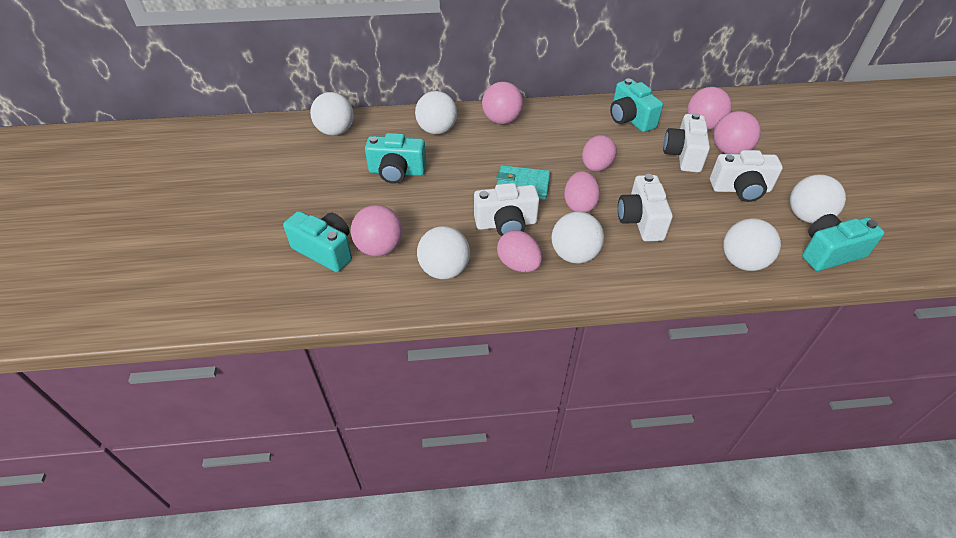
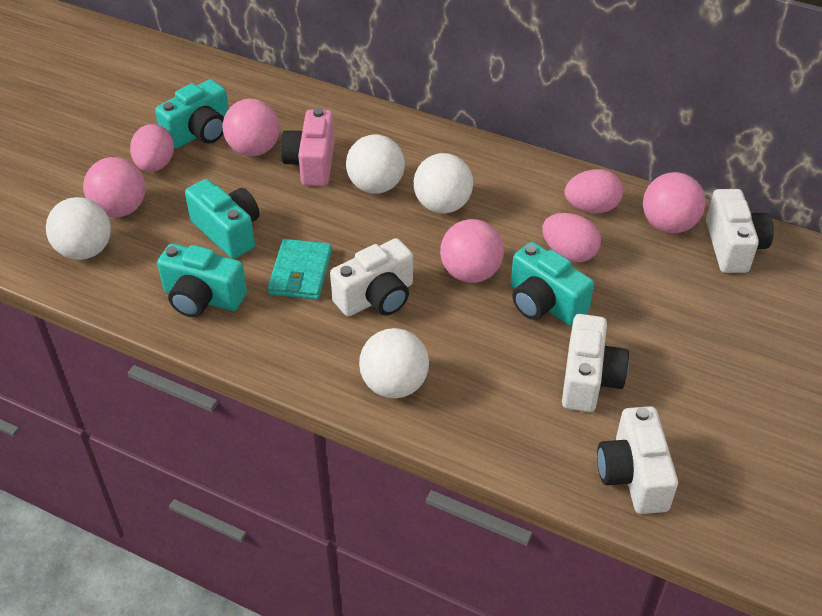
pink camera: 0 -> 1
white ball: 6 -> 4

